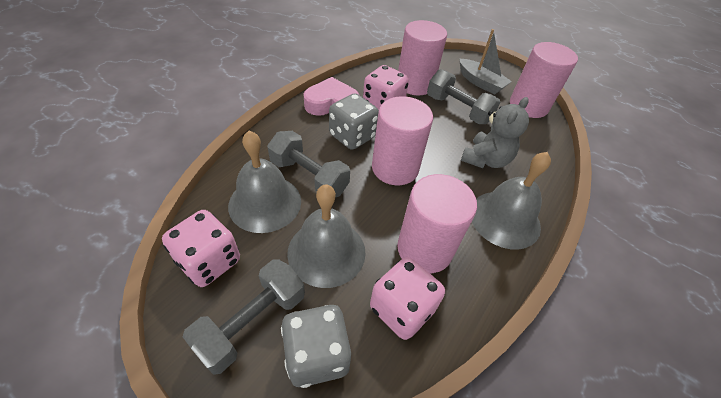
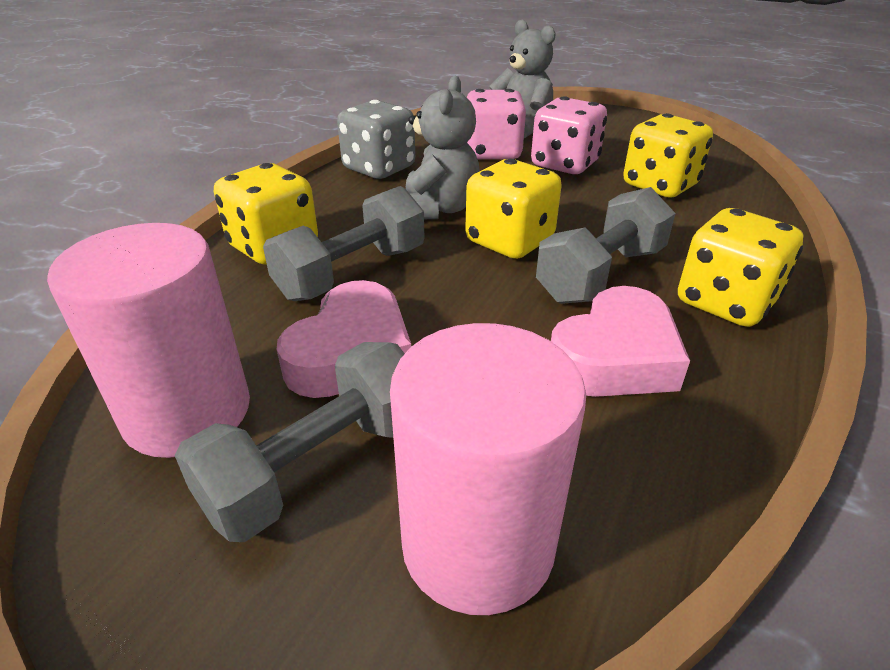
grey bell: 3 -> 0
grey boat: 1 -> 0
grey dice: 2 -> 1
grey teddy bear: 1 -> 2
pink cylinder: 4 -> 2
pink dice: 3 -> 2
pink heart: 1 -> 2
yellow dice: 0 -> 4

